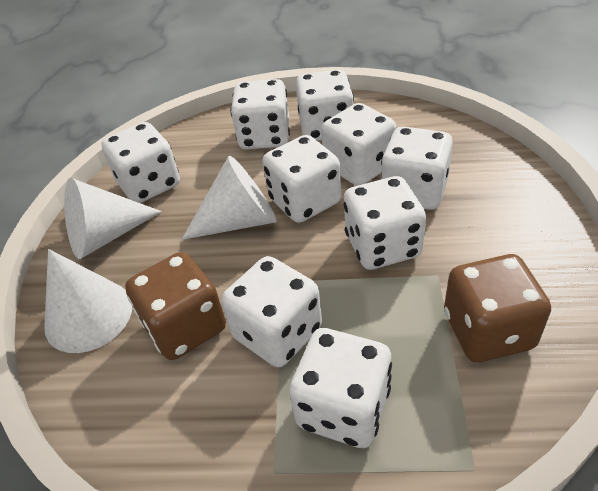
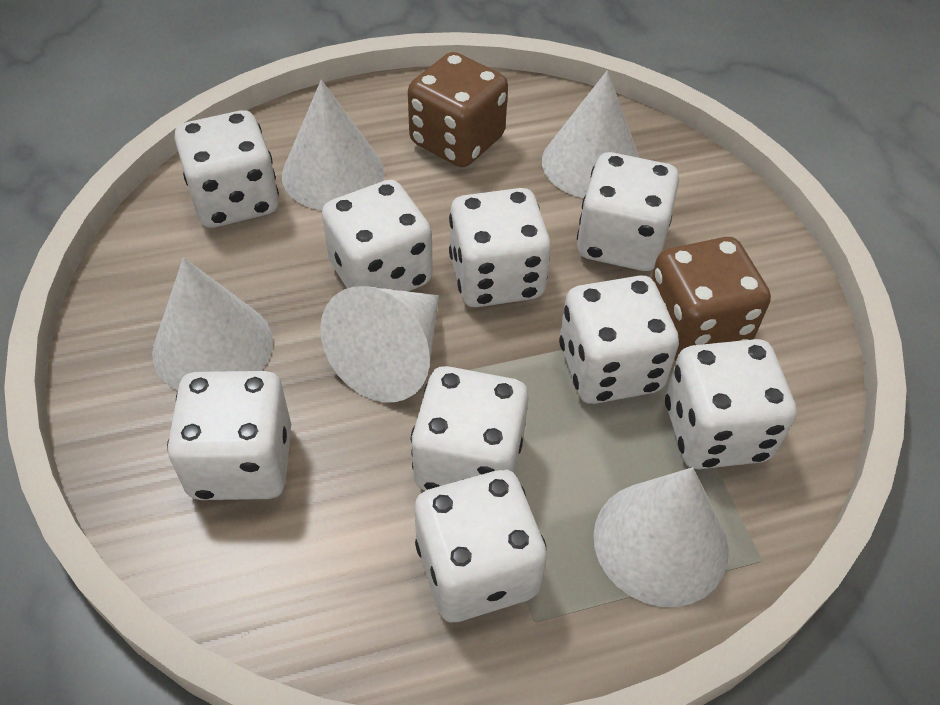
white cone: 3 -> 5

